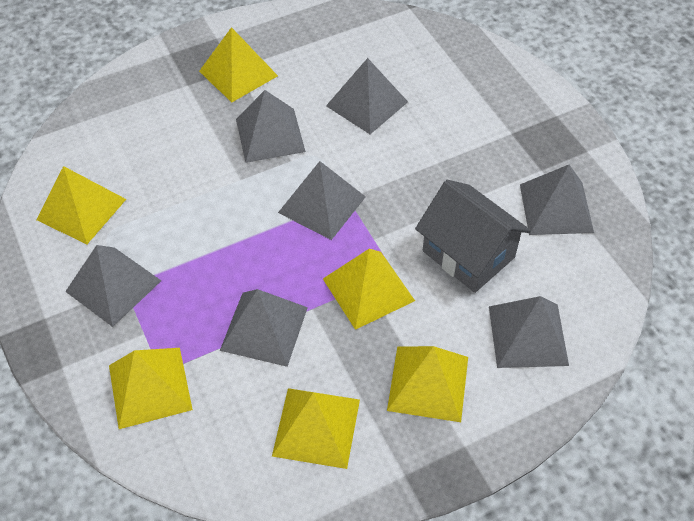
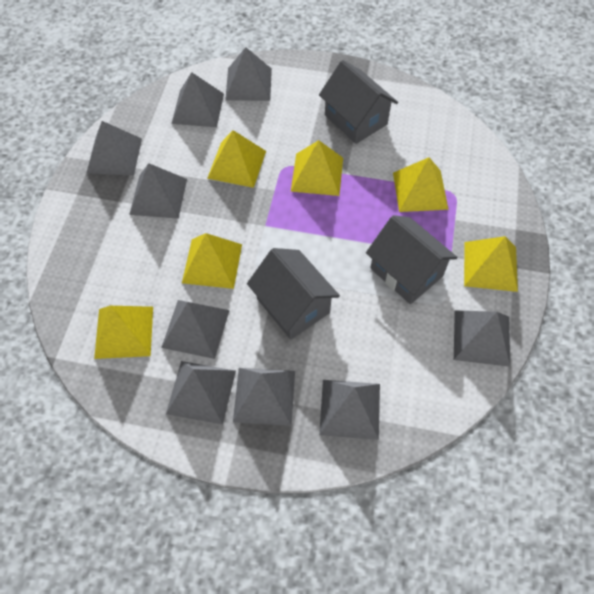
grey house: 1 -> 3
grey pyramid: 7 -> 9

